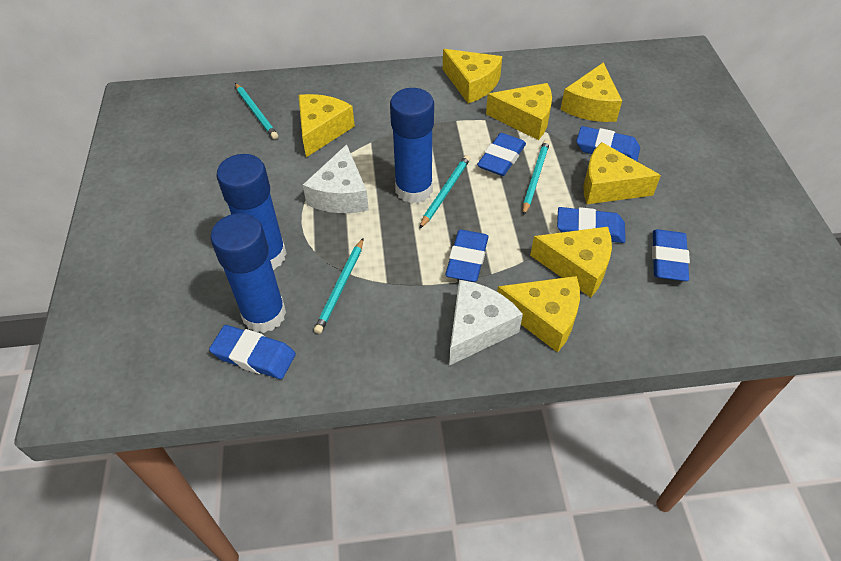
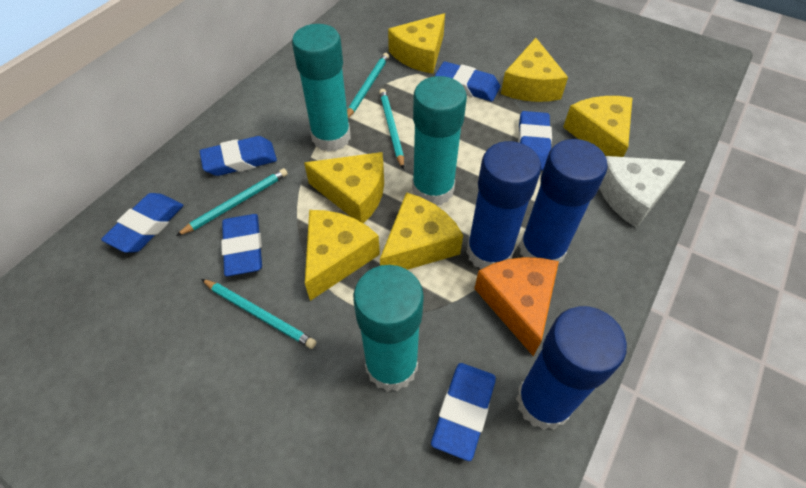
orange cheese: 0 -> 1
turquoise glue stick: 0 -> 3
white cheese: 2 -> 1
yellow cheese: 7 -> 6

